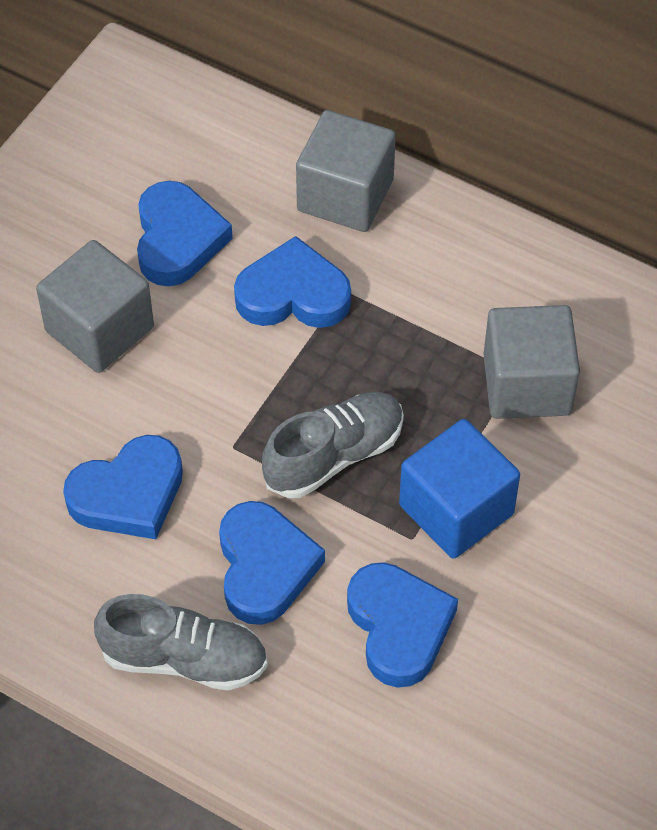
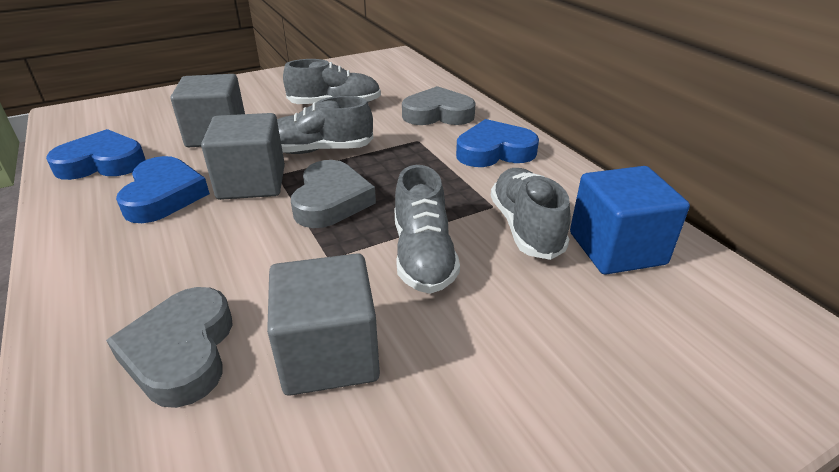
blue heart: 5 -> 3
grey heart: 0 -> 3
grey shoe: 2 -> 4

